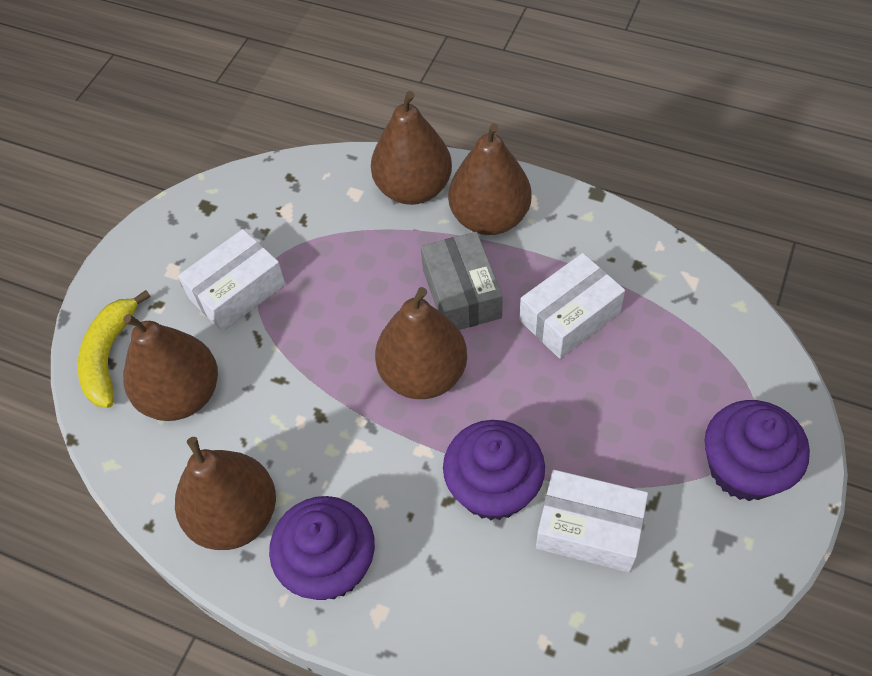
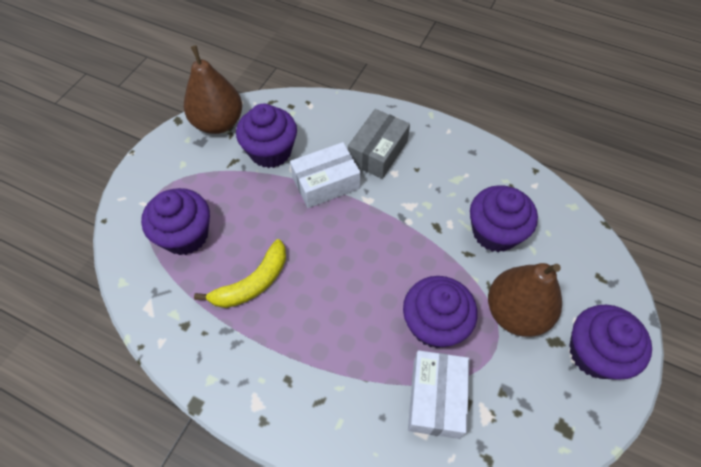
brown pear: 5 -> 2
purple cupcake: 3 -> 5
white box: 3 -> 2

